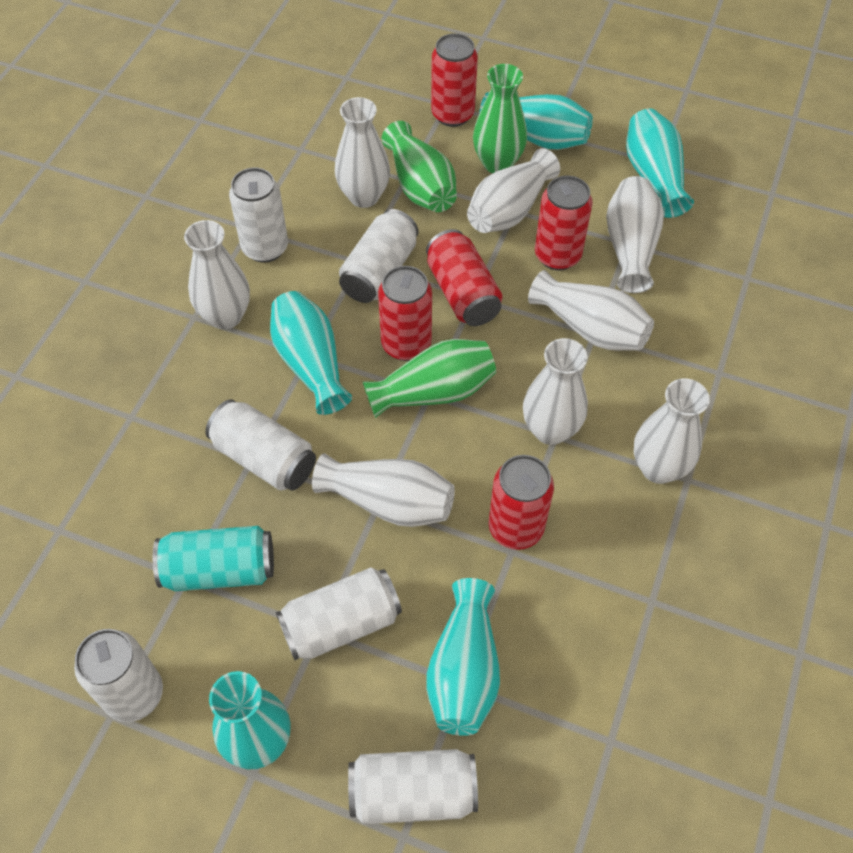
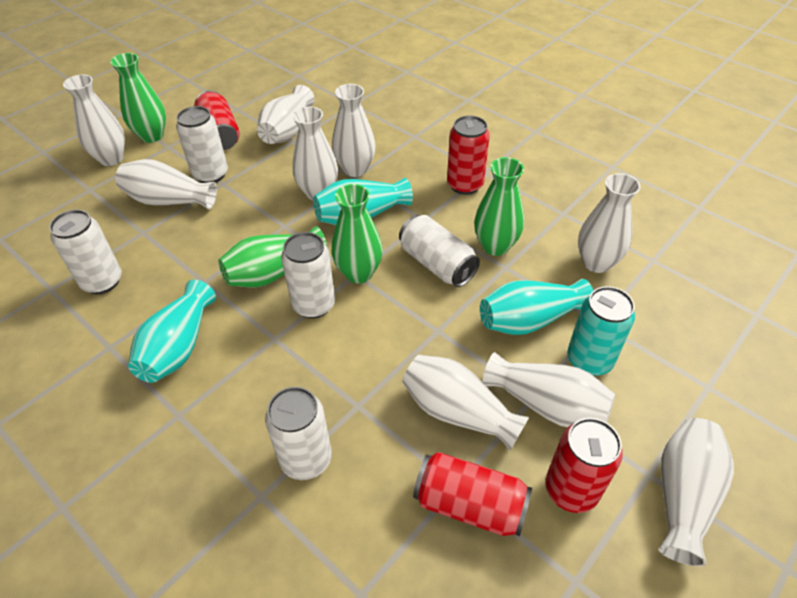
green vase: 3 -> 4
red can: 5 -> 4
turquoise vase: 5 -> 3
white can: 6 -> 5
white vase: 8 -> 9

